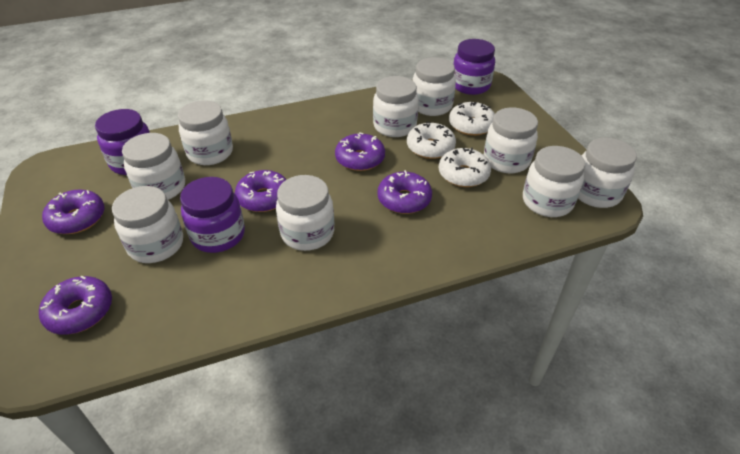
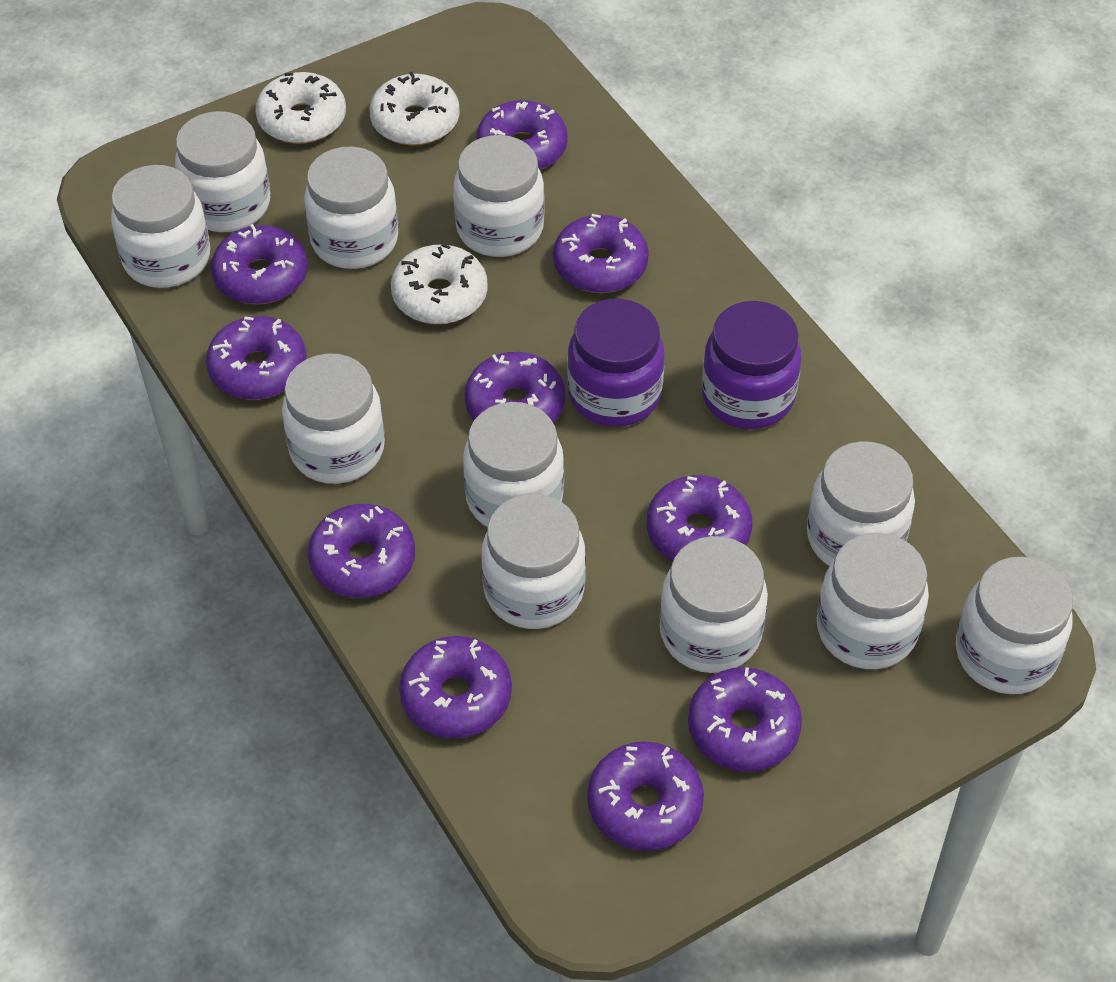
purple donut: 5 -> 10
purple jar: 3 -> 2
white jar: 9 -> 11

